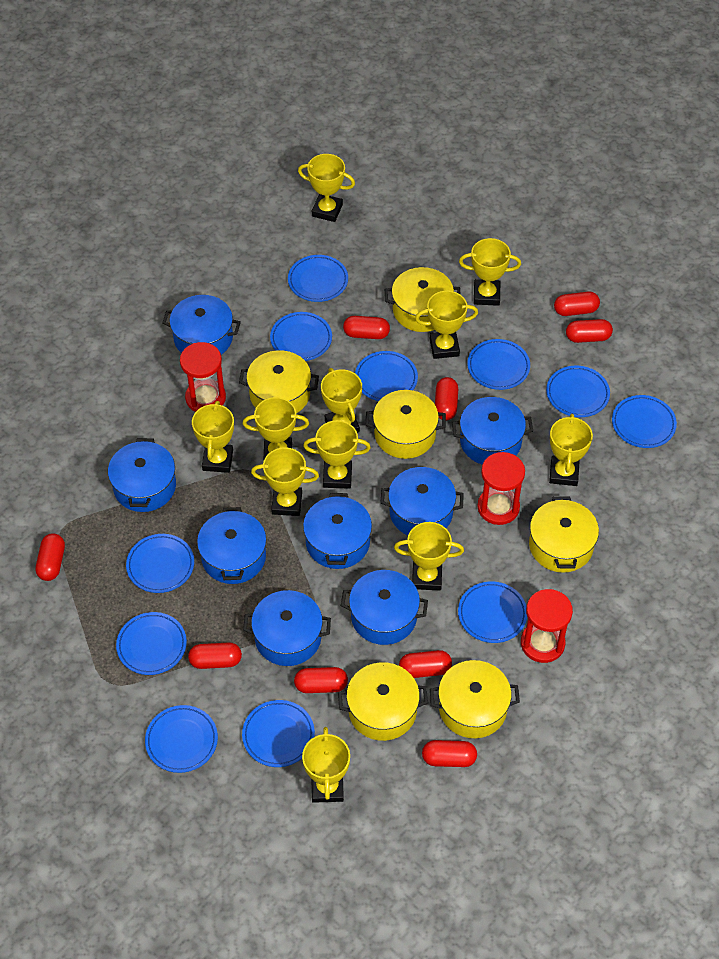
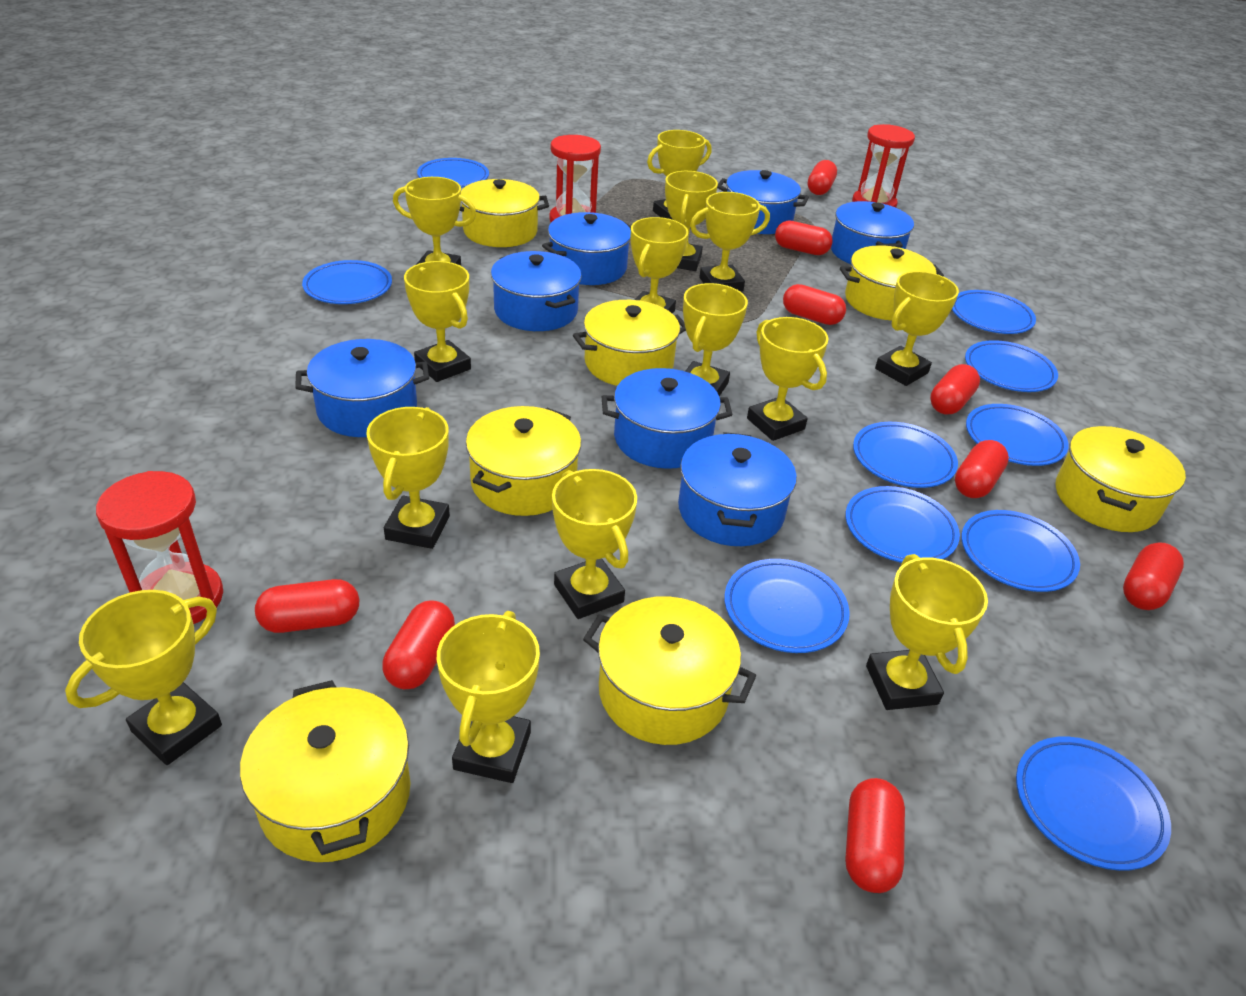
blue plate: 11 -> 10
blue pot: 8 -> 7
yellow pot: 6 -> 7
yellow trophy: 11 -> 14

